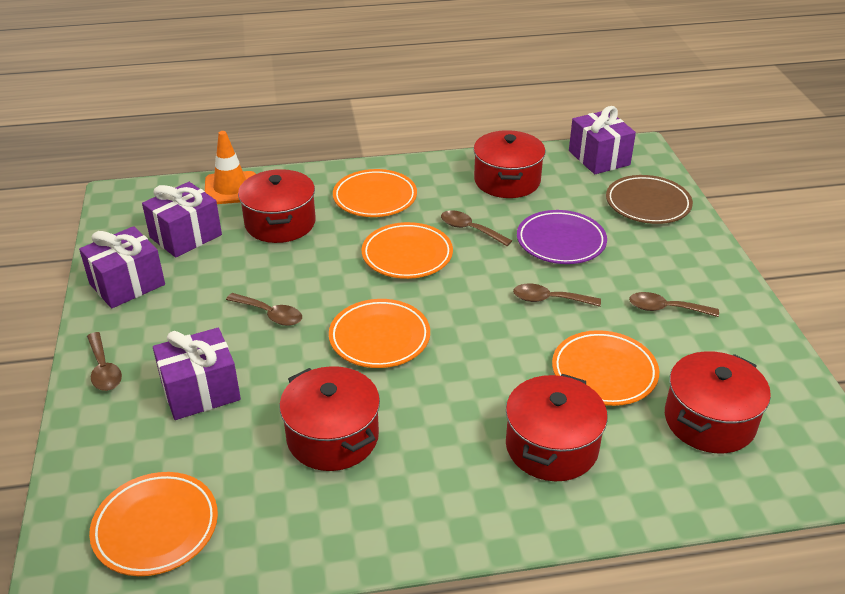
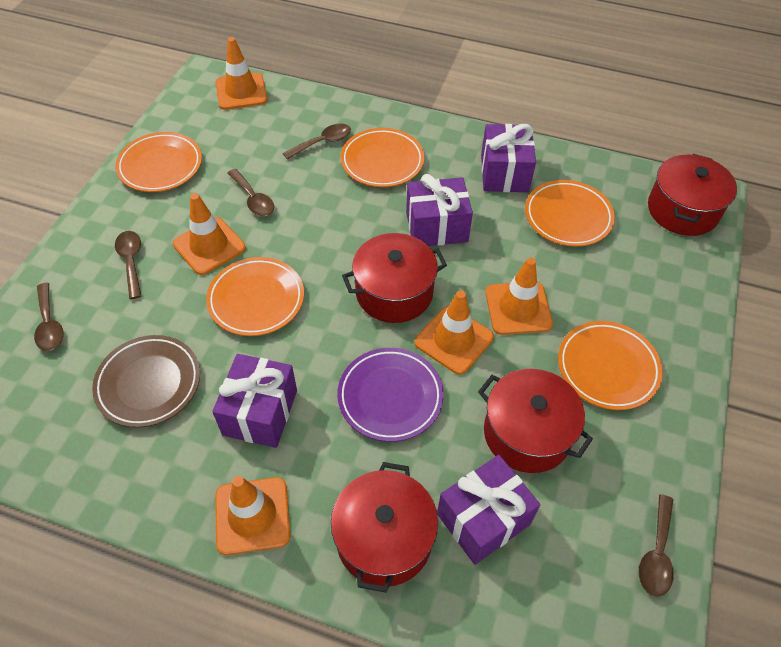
orange traffic cone: 1 -> 5
red pot: 5 -> 4

